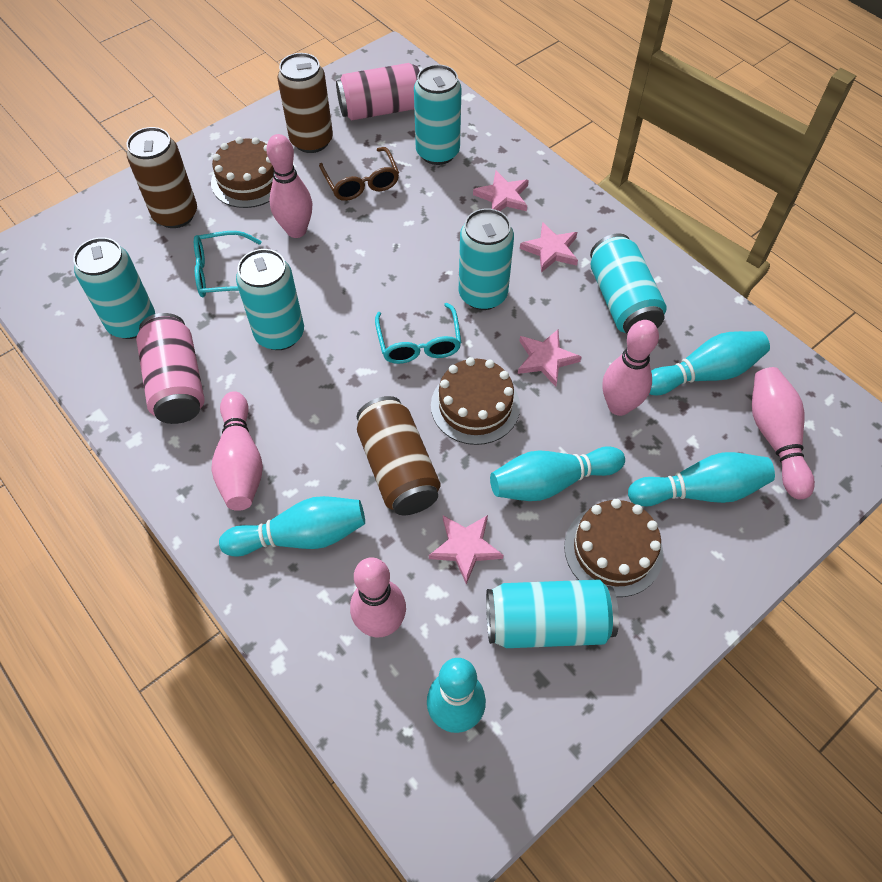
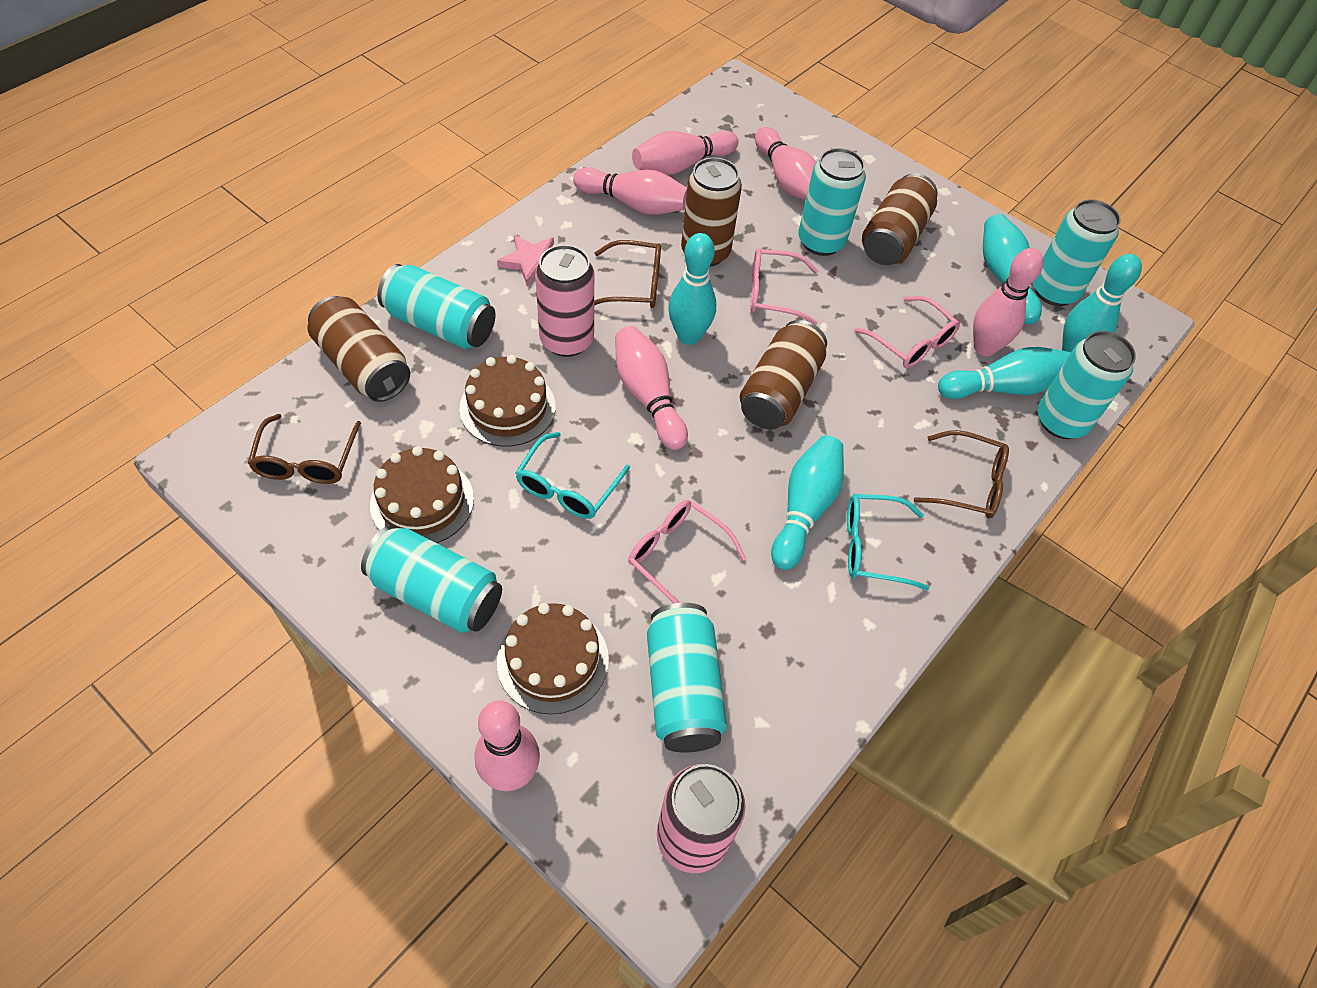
brown can: 3 -> 4
brown glasses: 1 -> 3
pink bowling pin: 5 -> 6
pink glasses: 0 -> 3
pink star: 4 -> 1

